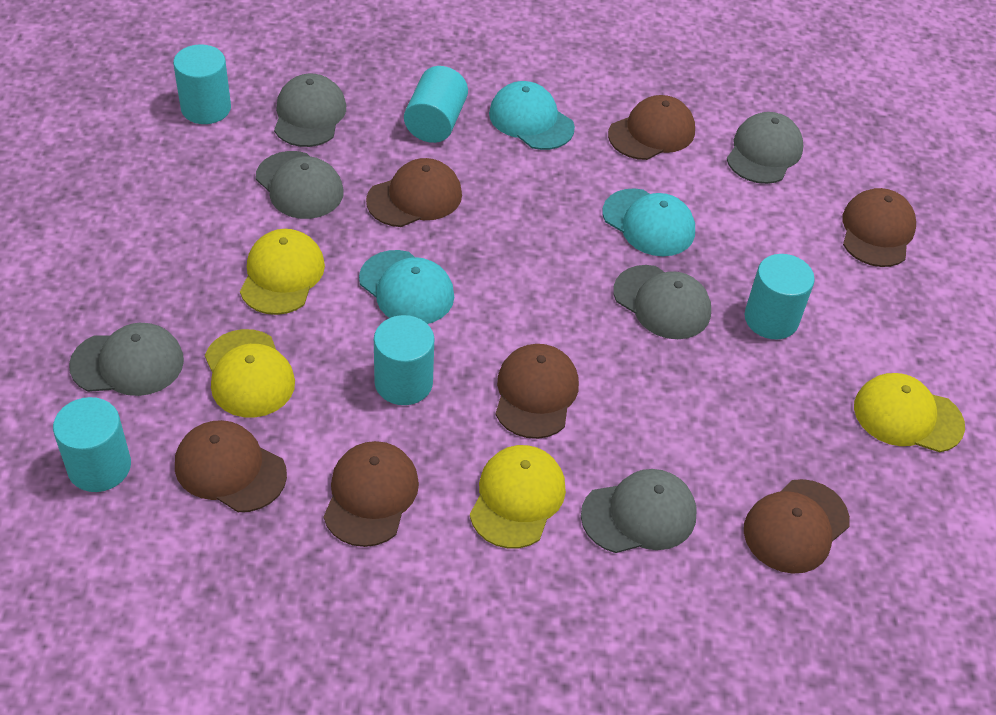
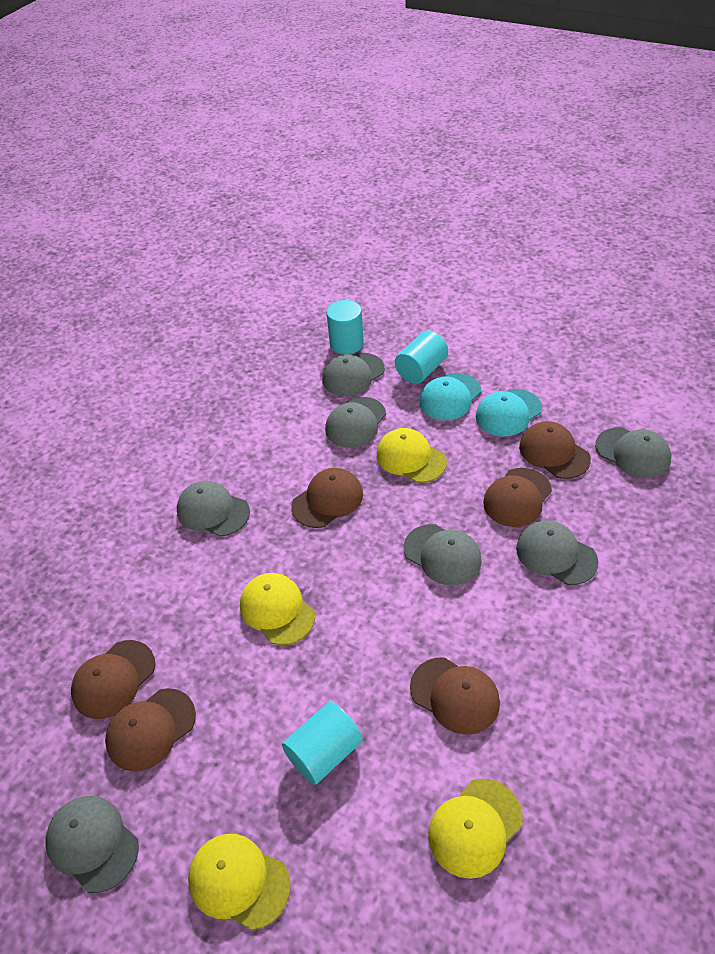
brown cap: 7 -> 6
grey cap: 6 -> 7
turquoise cap: 3 -> 2
turquoise cylinder: 5 -> 3

